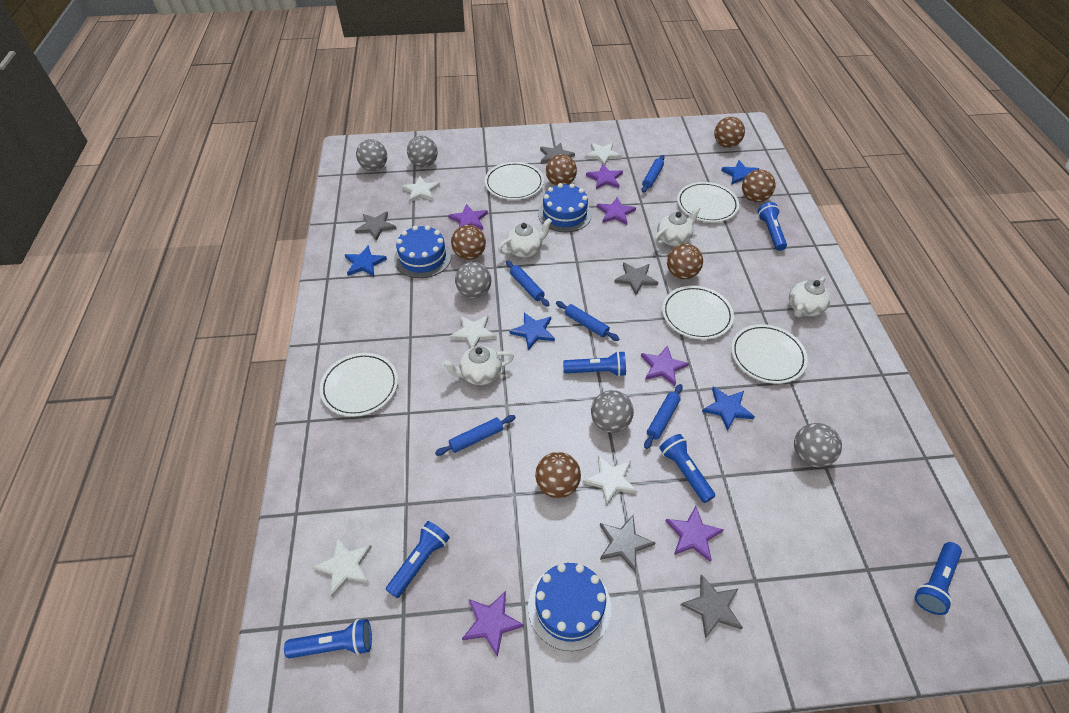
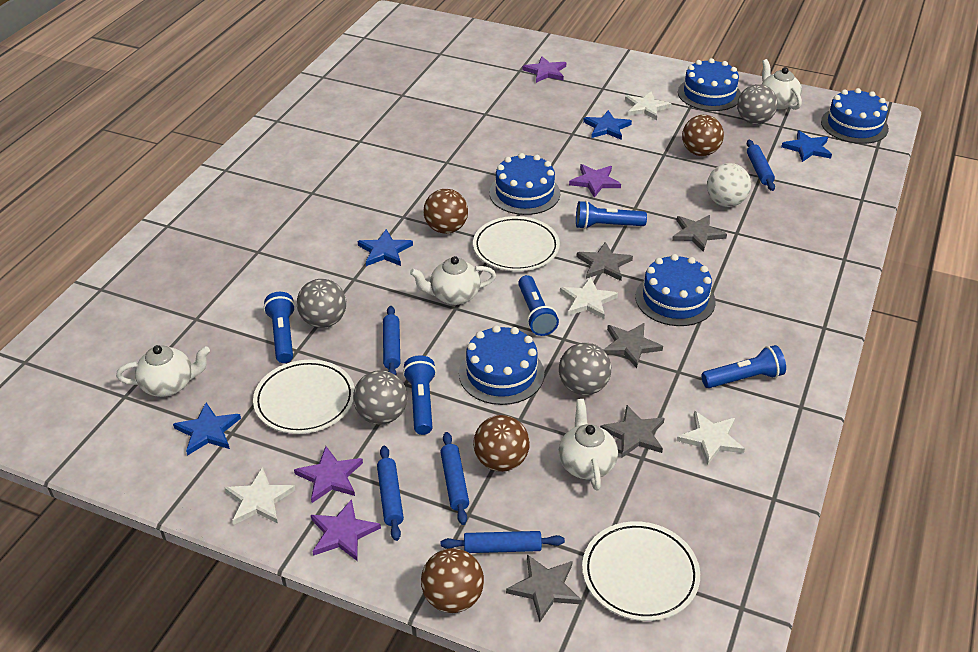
blue cake: 3 -> 5
blue flashlight: 6 -> 5
brown ball: 6 -> 4
grey ball: 5 -> 4
purple star: 6 -> 4
white ball: 0 -> 1
white plate: 5 -> 3
white star: 5 -> 4

